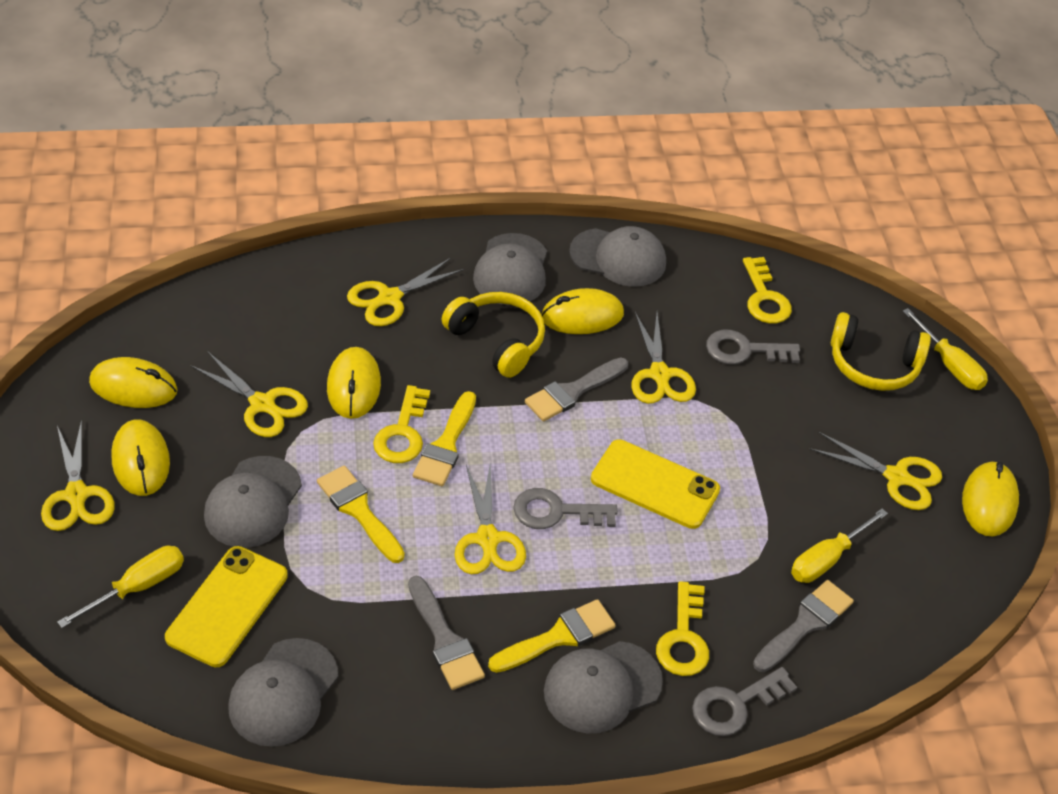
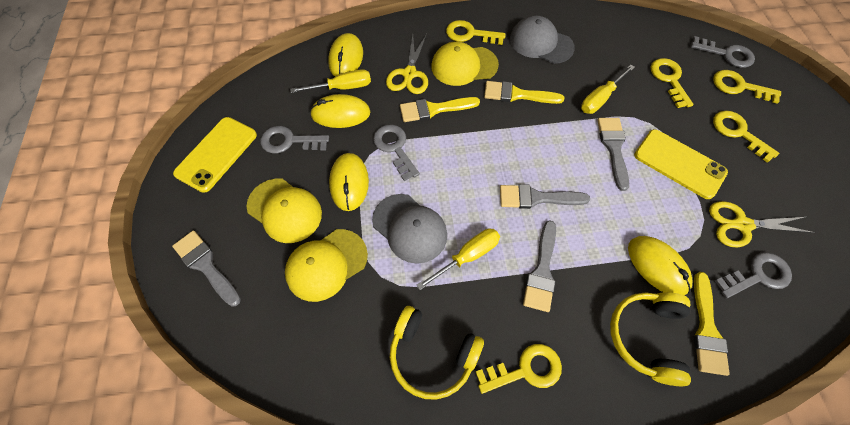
grey brush: 3 -> 4
grey cap: 5 -> 2
grey key: 3 -> 4
yellow cap: 0 -> 3
yellow key: 3 -> 5
yellow mouse: 5 -> 4
yellow scissors: 6 -> 2

